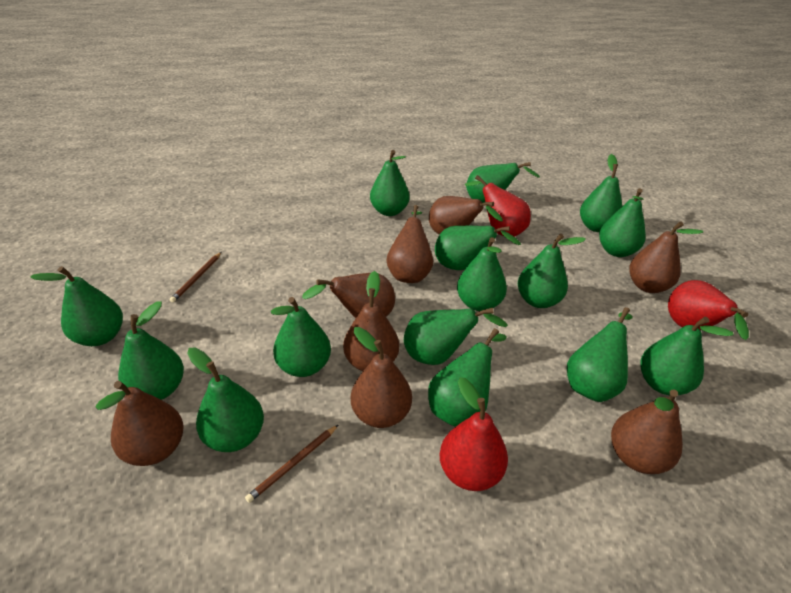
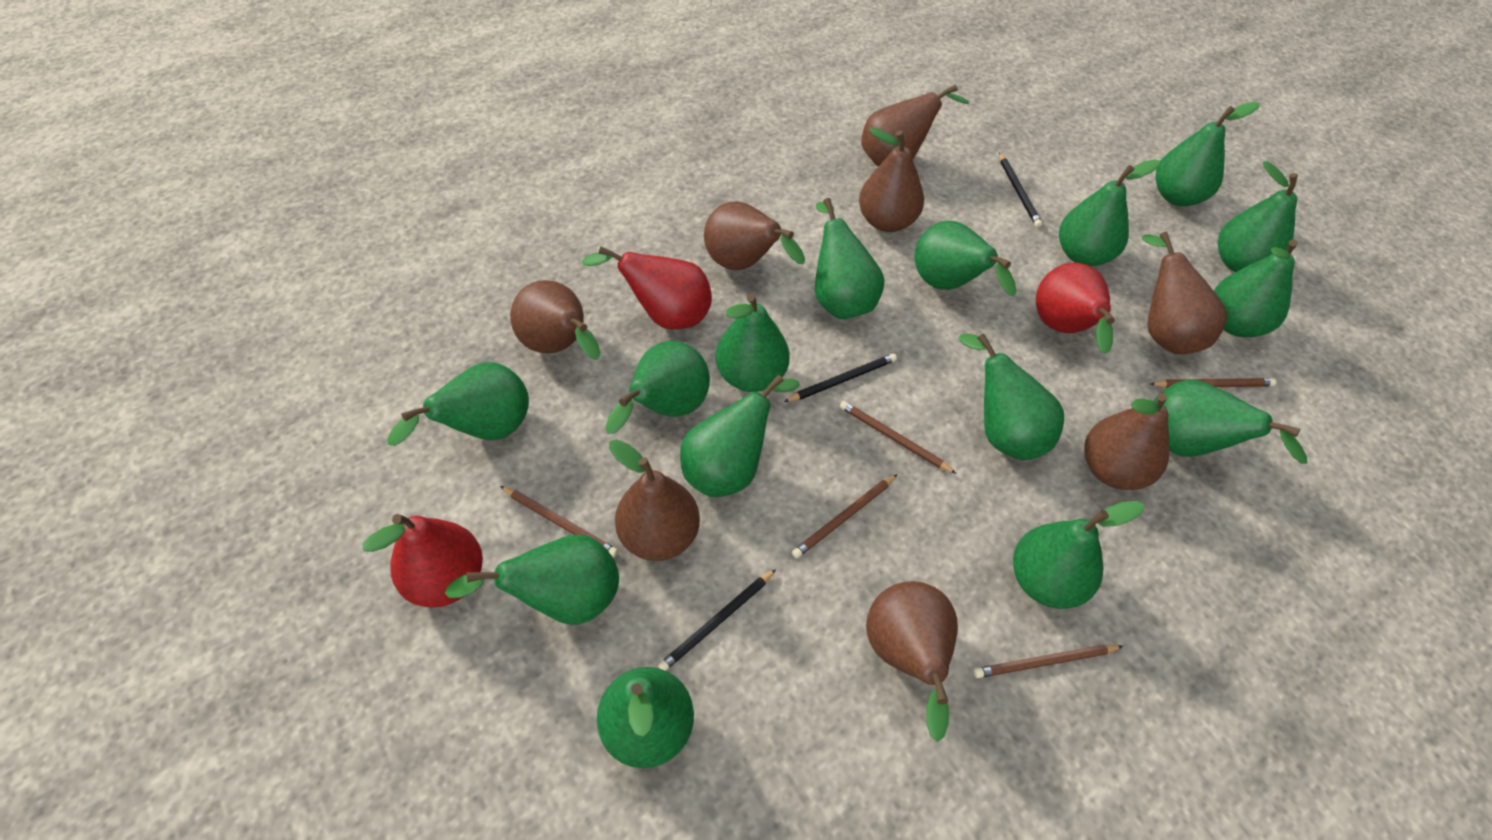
black pencil: 0 -> 3
brown pencil: 2 -> 5

